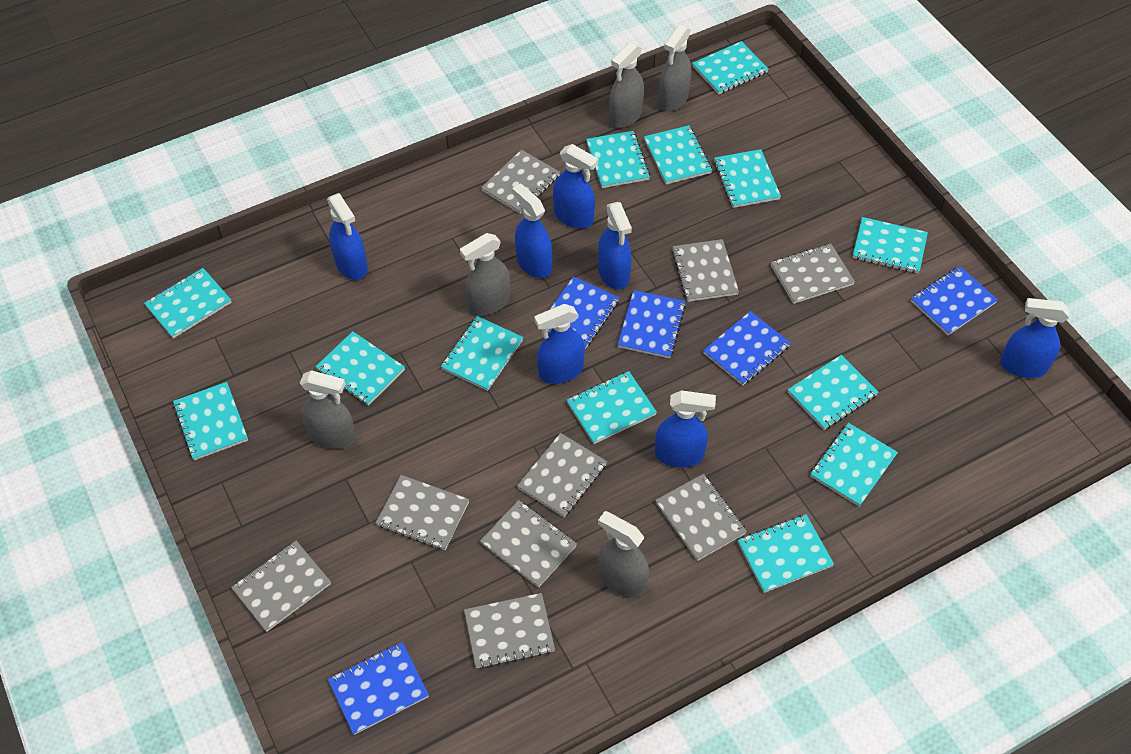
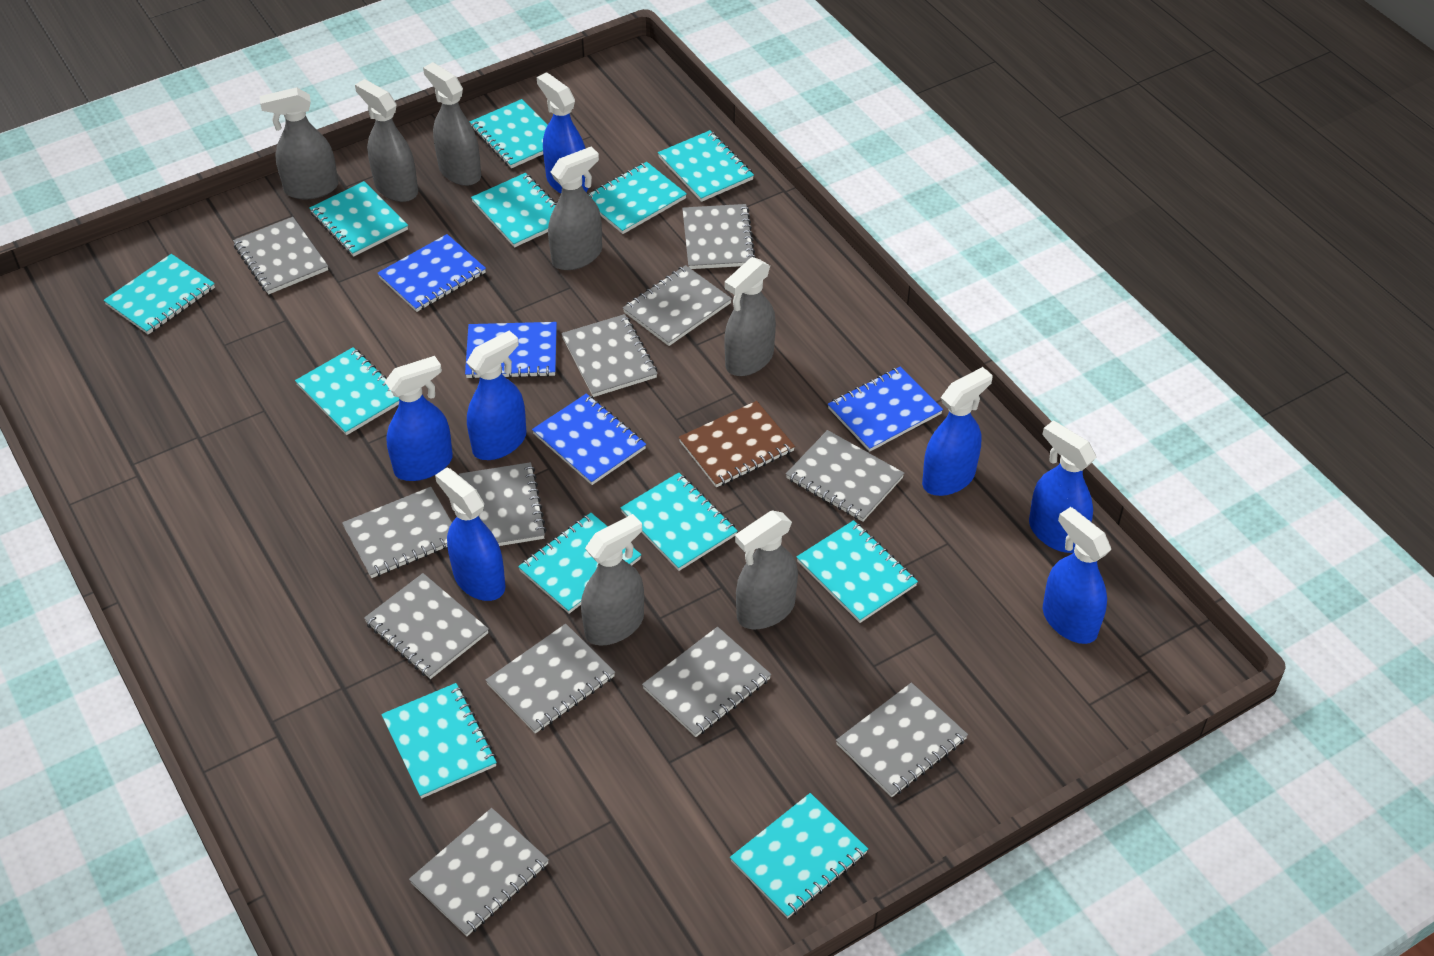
blue notebook: 5 -> 4
brown notebook: 0 -> 1
grey notebook: 9 -> 12
grey spray bottle: 5 -> 7
turquoise notebook: 13 -> 12

